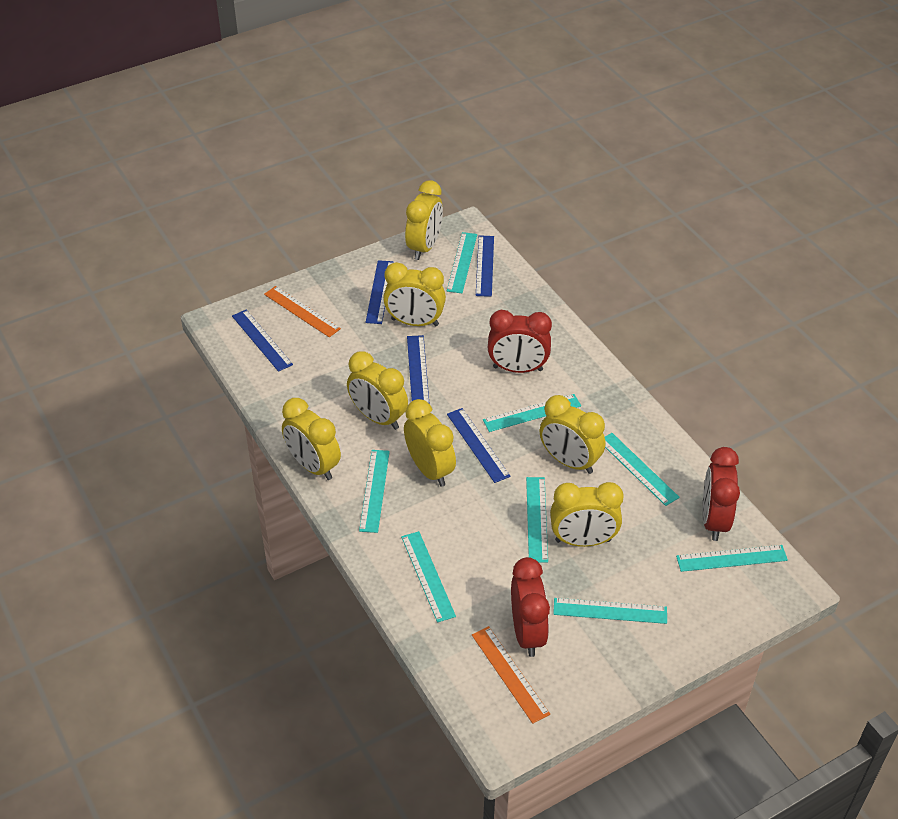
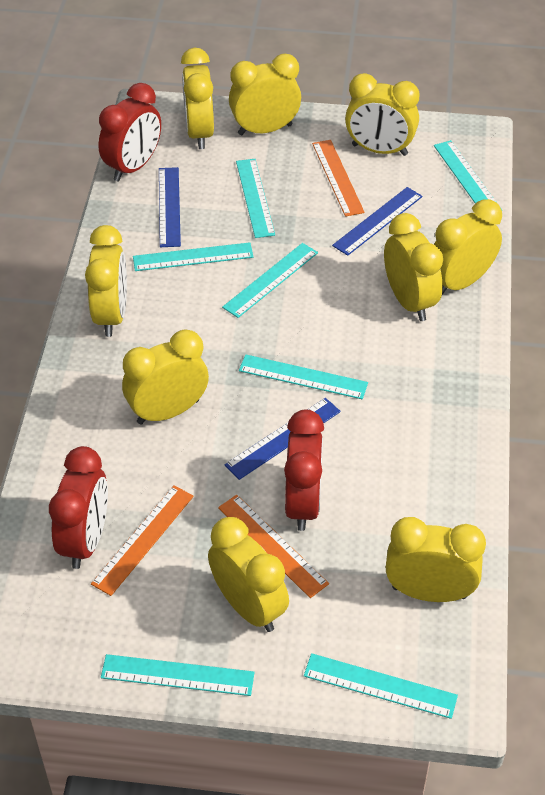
blue ruler: 5 -> 3
orange ruler: 2 -> 3
turquoise ruler: 8 -> 7
yellow clock: 7 -> 9

